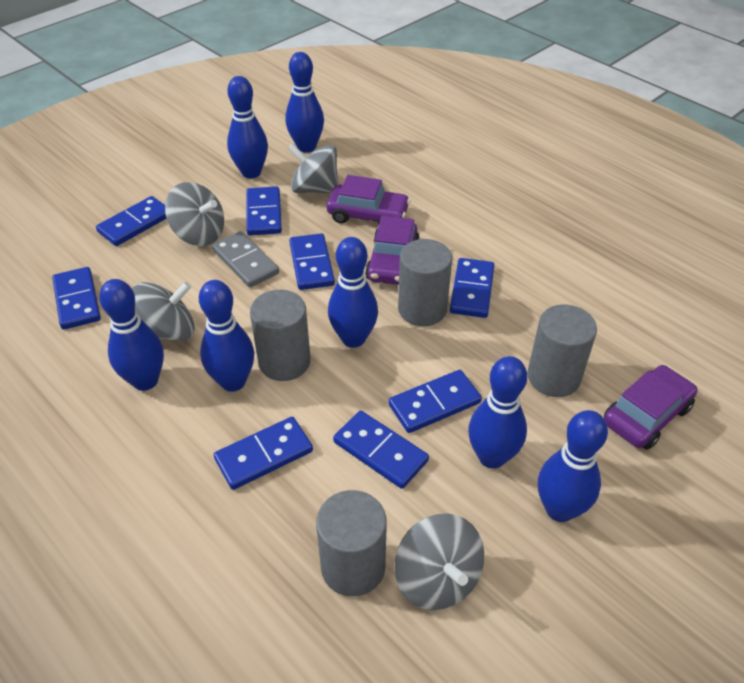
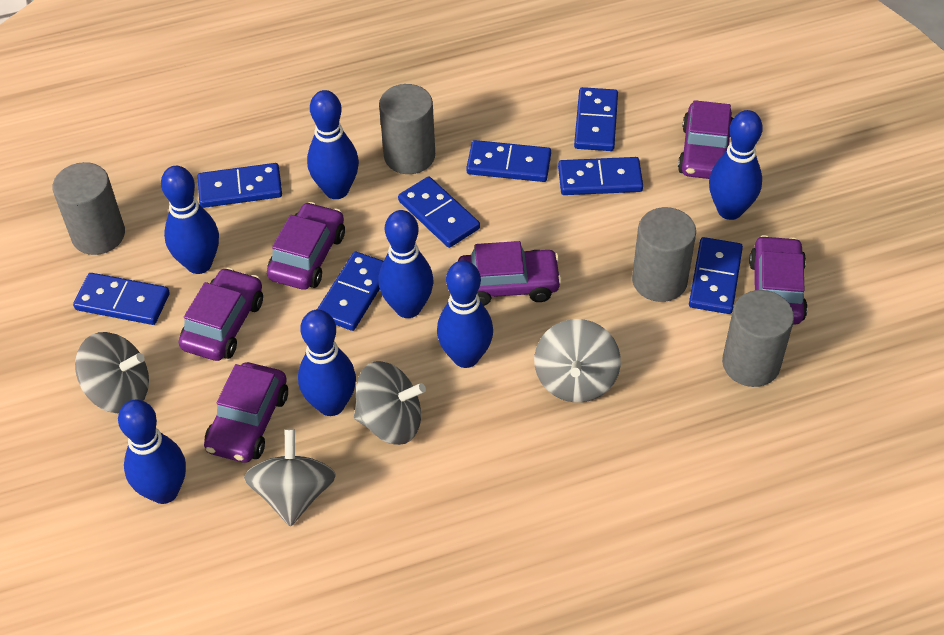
grey domino: 1 -> 0
purple car: 3 -> 6

